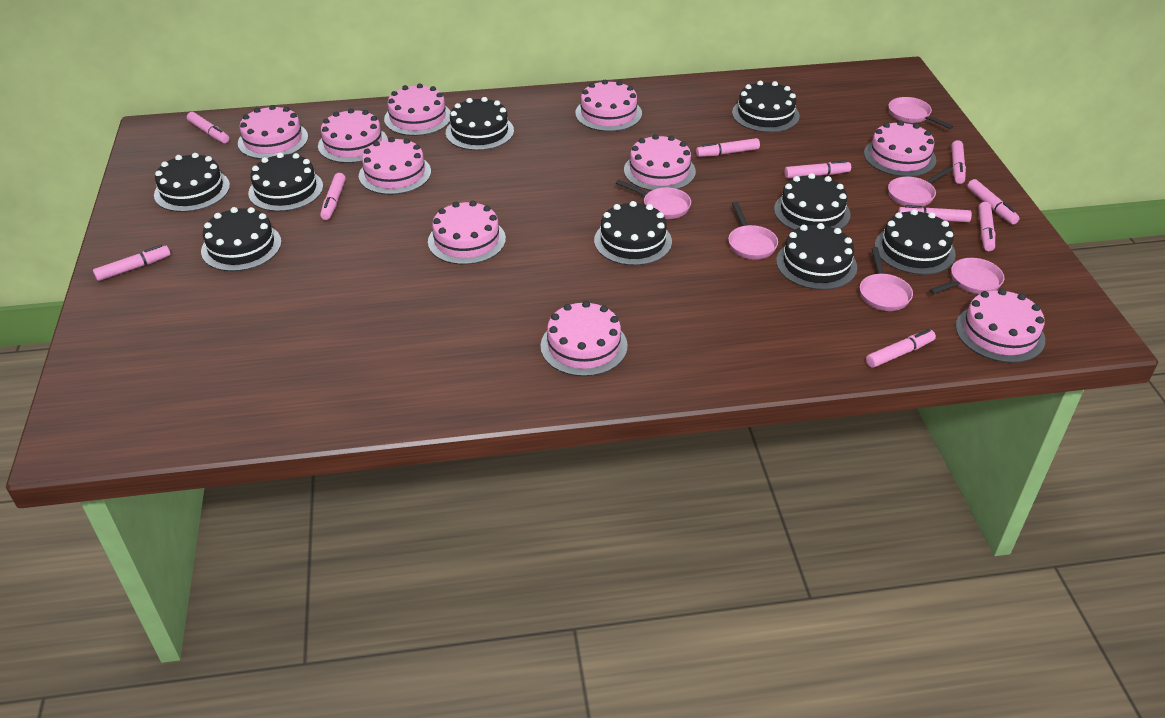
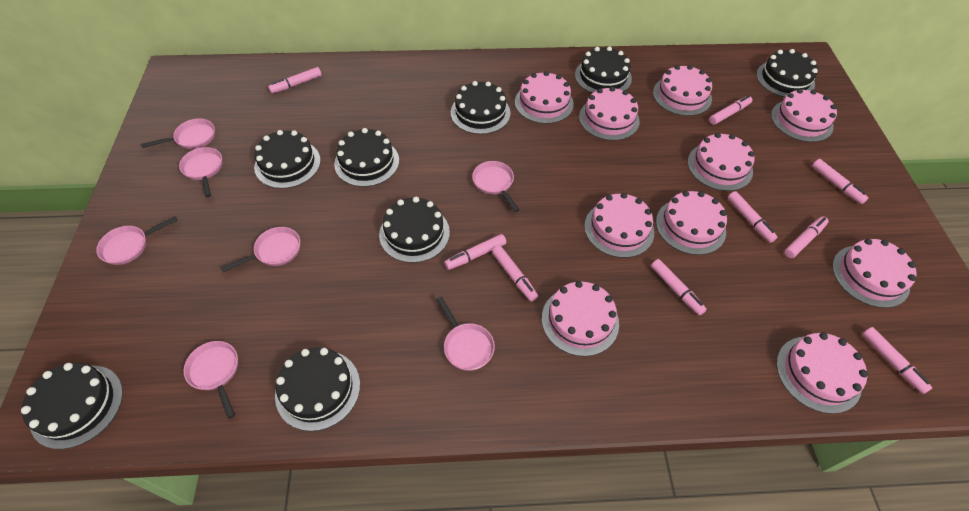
black cake: 9 -> 8
pink marker: 10 -> 9
pink pan: 6 -> 7

